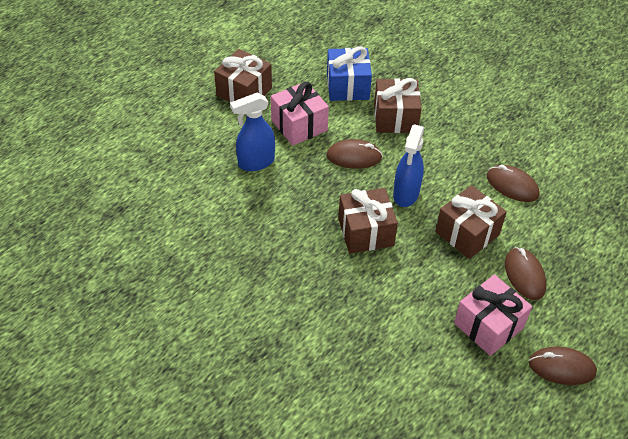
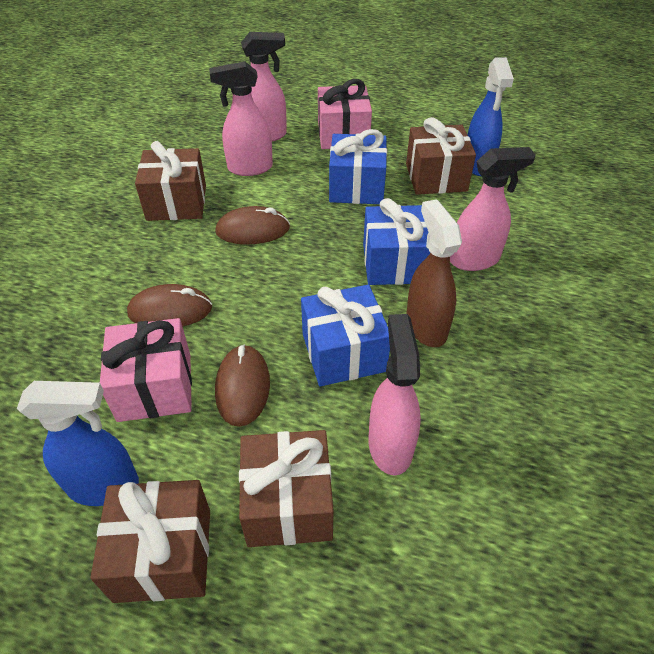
blue gift: 1 -> 3
brown mouse: 4 -> 3
brown spray bottle: 0 -> 1
pink spray bottle: 0 -> 4

